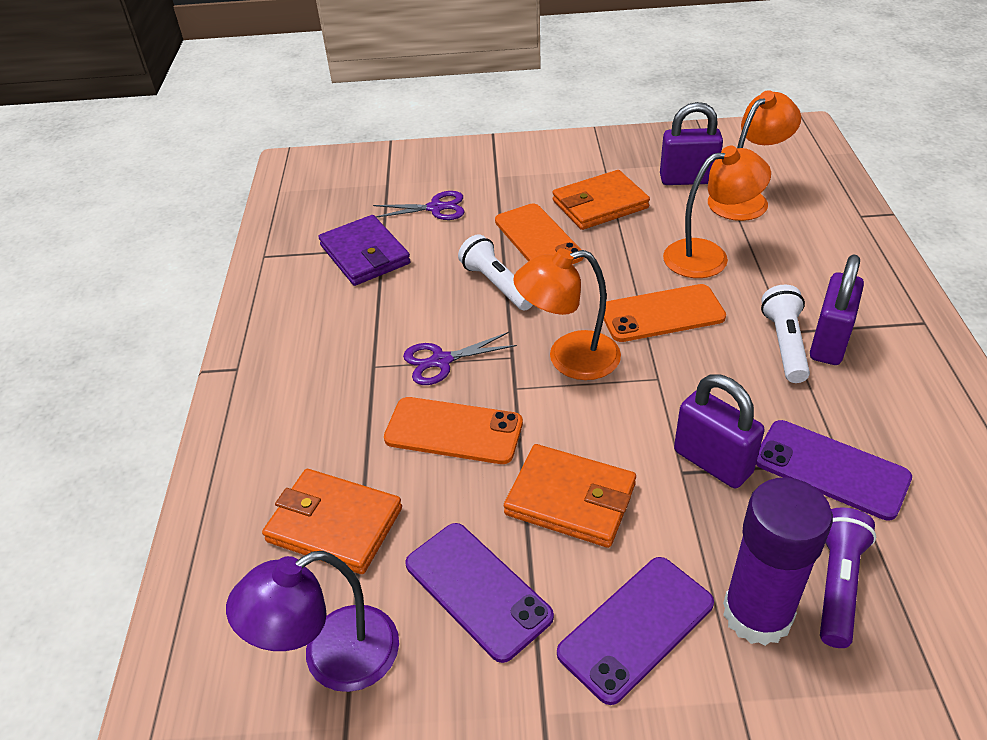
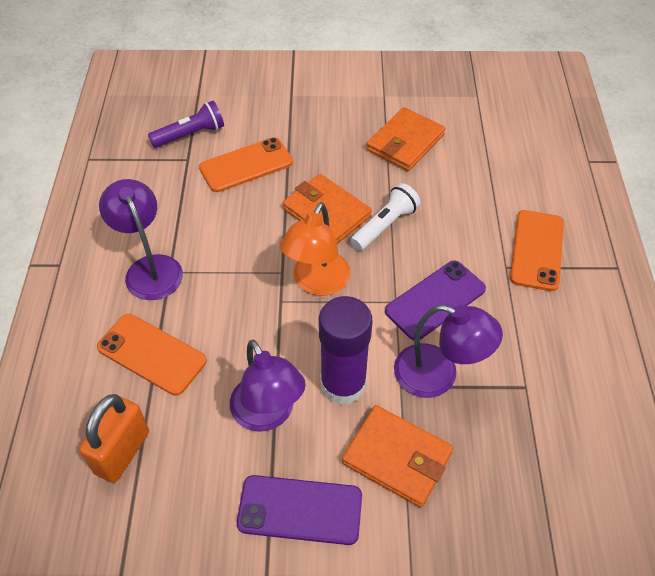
orange lamp: 3 -> 1
orange padlock: 0 -> 1
purple lamp: 1 -> 3
purple padlock: 3 -> 0
purple phone: 3 -> 2
purple scissors: 2 -> 0
purple wallet: 1 -> 0
white flashlight: 2 -> 1

